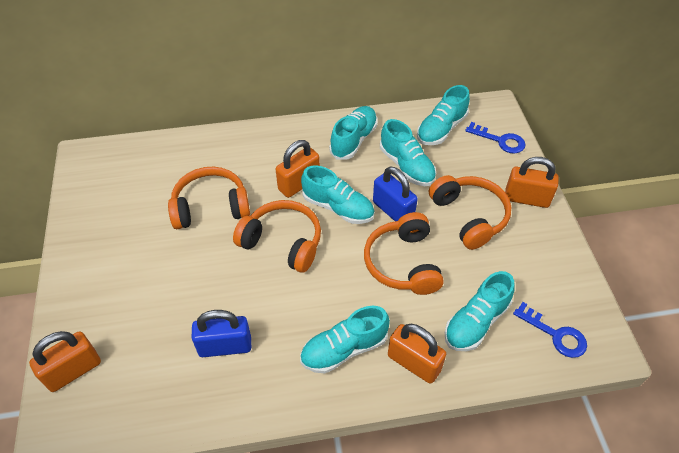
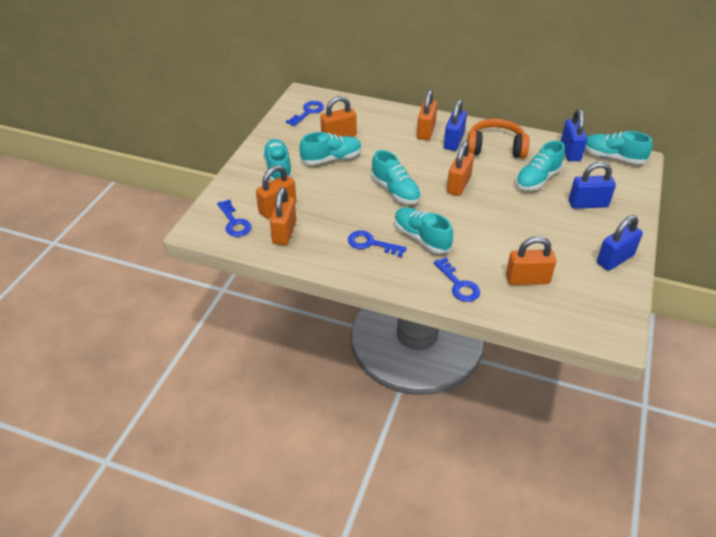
blue key: 2 -> 4
blue padlock: 2 -> 4
orange headphones: 4 -> 1
orange padlock: 4 -> 6

